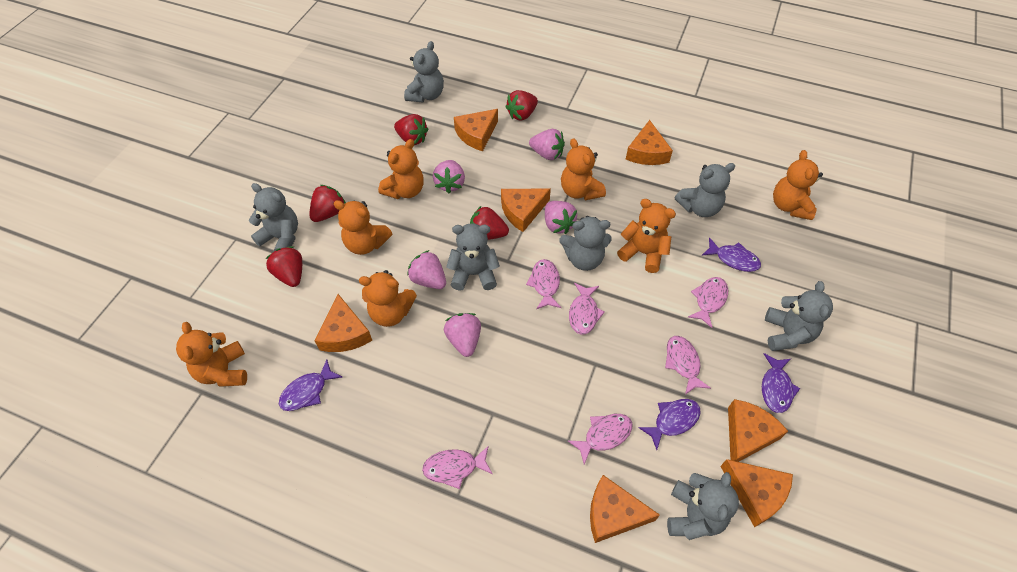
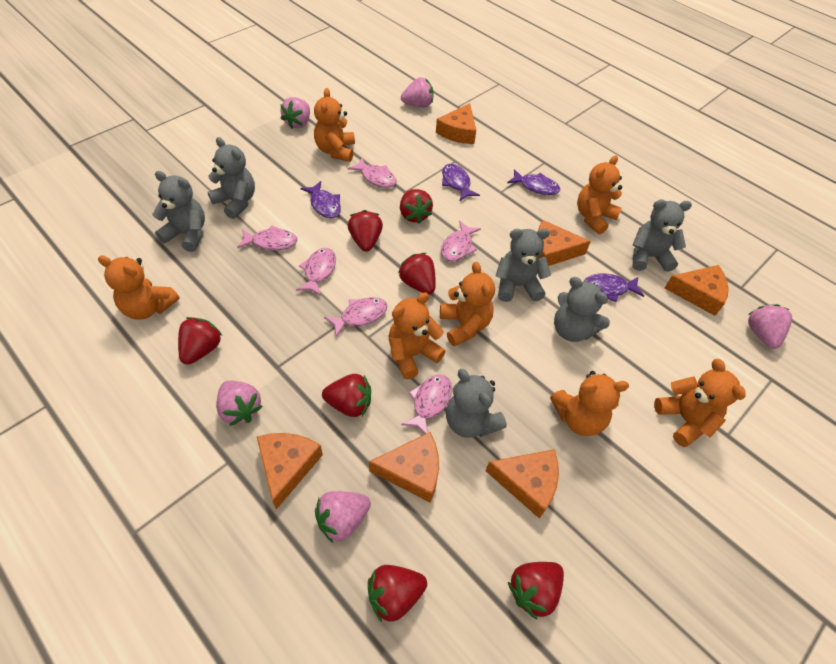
grey teddy bear: 7 -> 6
orange cheese: 7 -> 6
red strawberry: 5 -> 7

